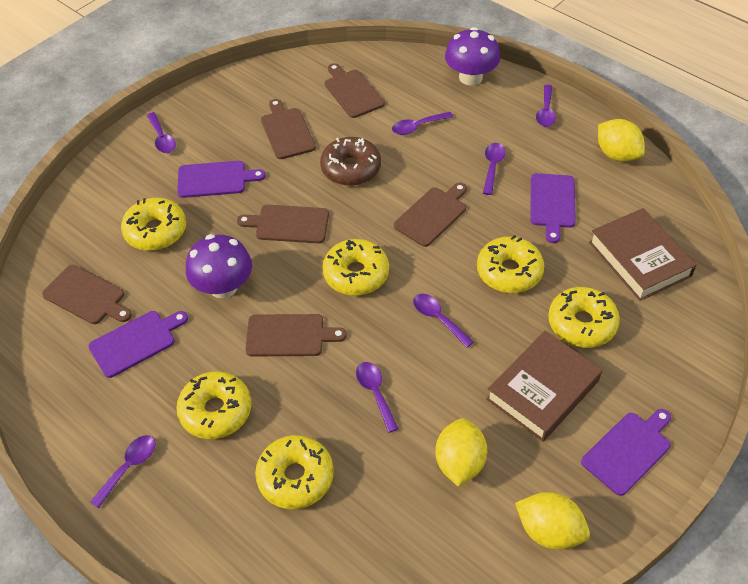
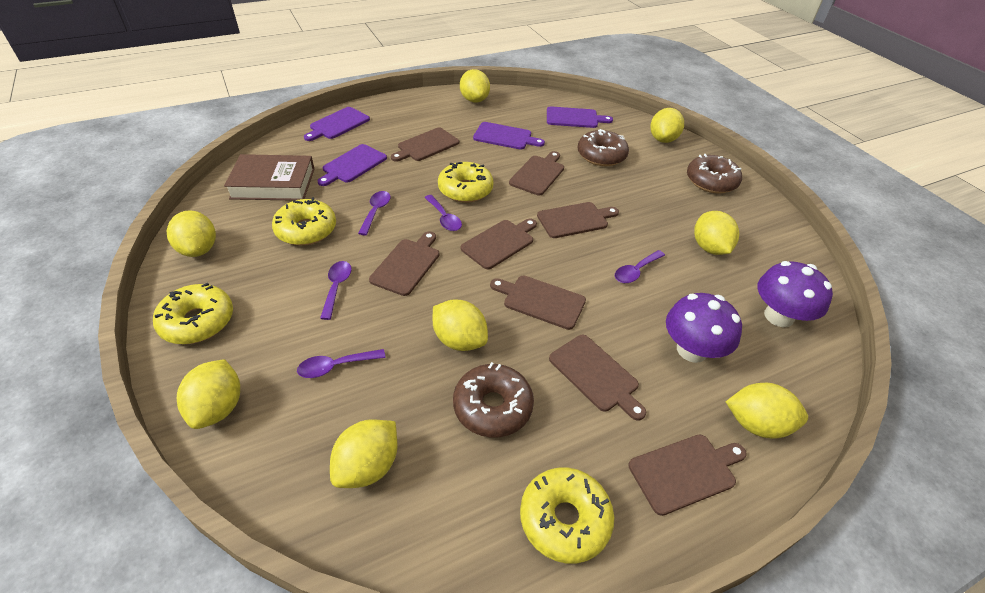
brown book: 2 -> 1
brown cutting board: 6 -> 8
brown donut: 1 -> 3
purple spoon: 7 -> 5
yellow donut: 6 -> 4
yellow lemon: 3 -> 8

